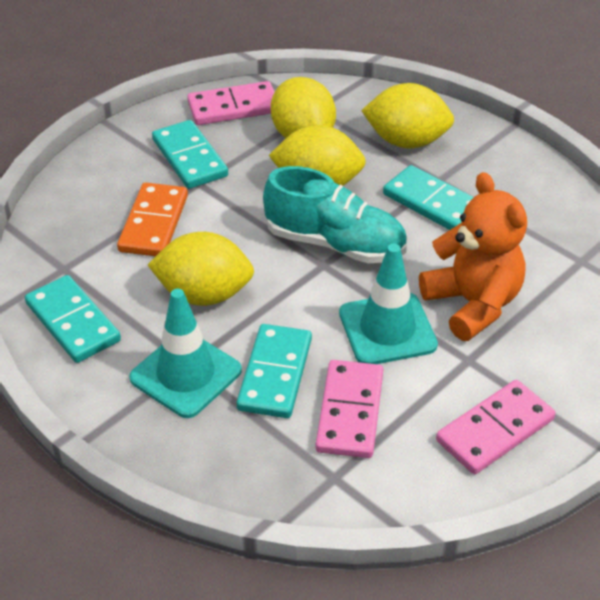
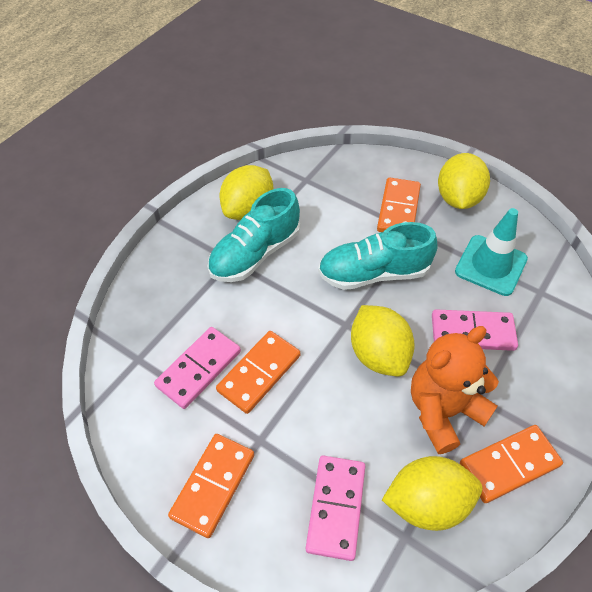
orange domino: 1 -> 4
turquoise domino: 4 -> 0
turquoise shoe: 1 -> 2
turquoise traffic cone: 2 -> 1

